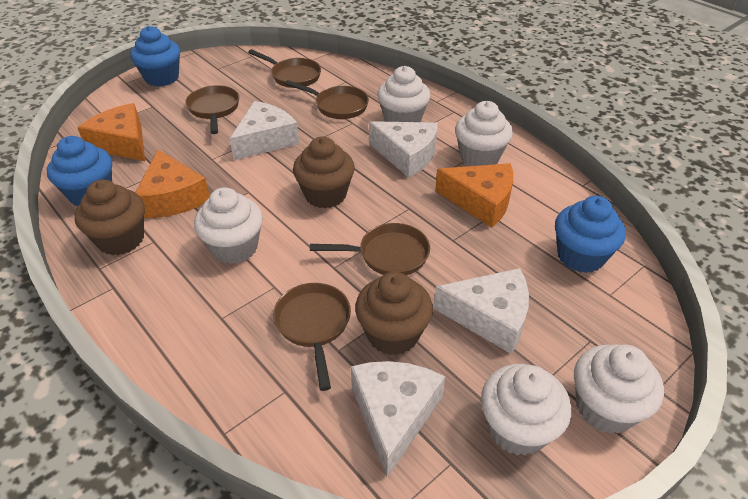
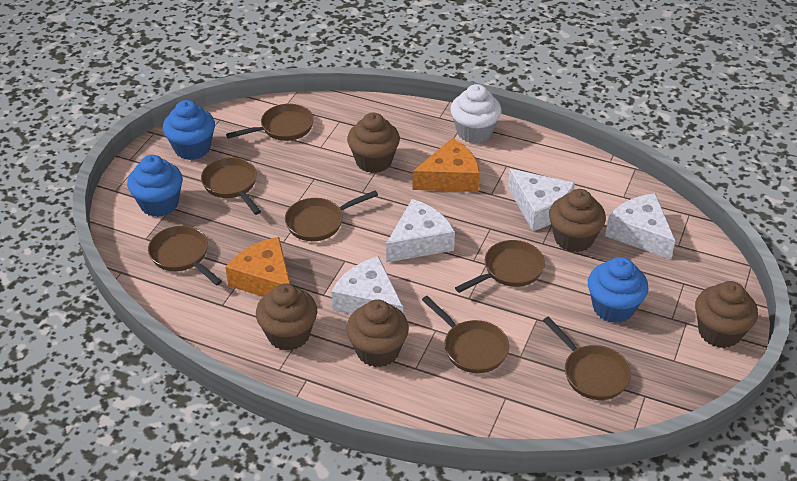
brown cupcake: 3 -> 5
brown pan: 5 -> 7
orange cheese: 3 -> 2
white cupcake: 5 -> 1

